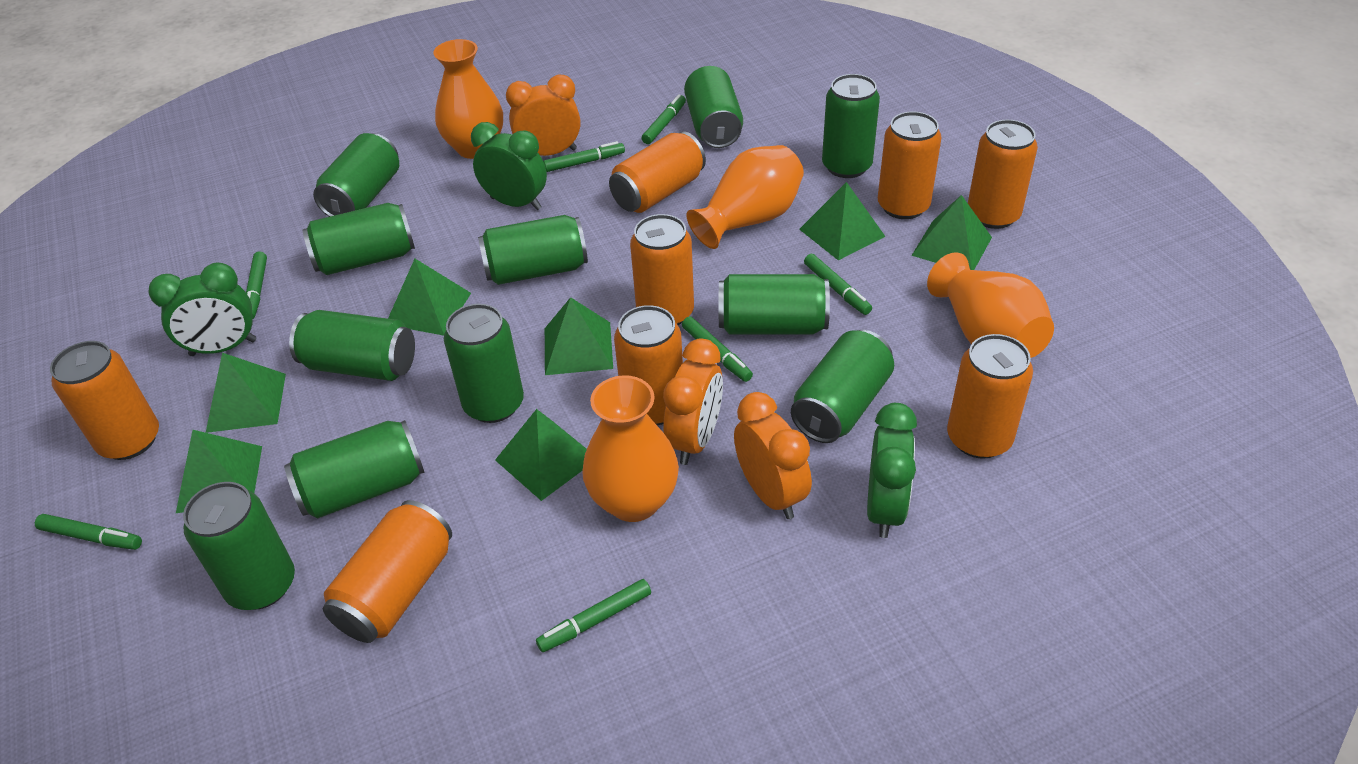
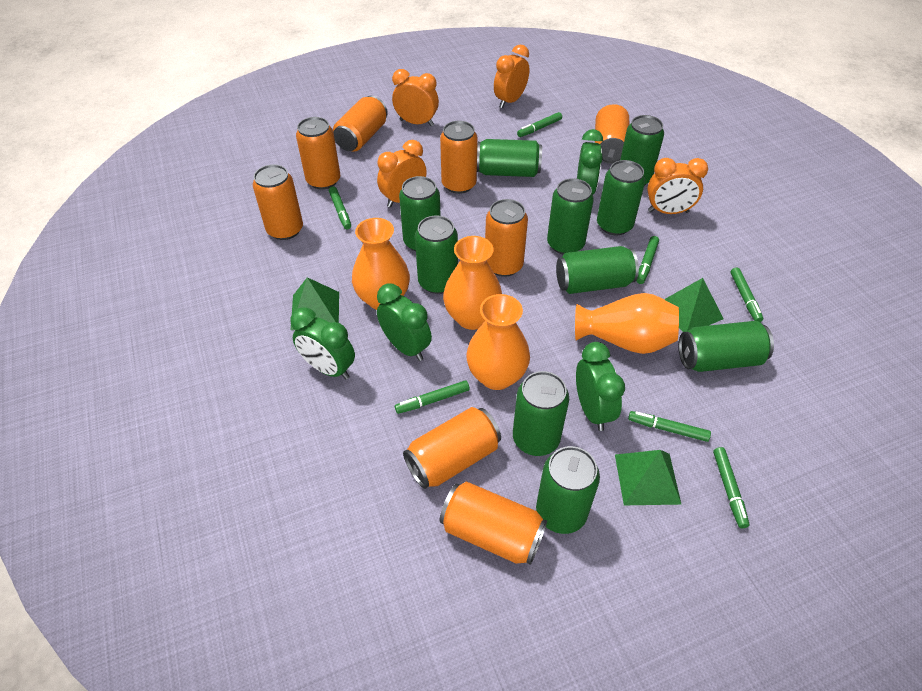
green can: 11 -> 10
green clock: 3 -> 4
green pyramid: 7 -> 3
orange clock: 3 -> 4

